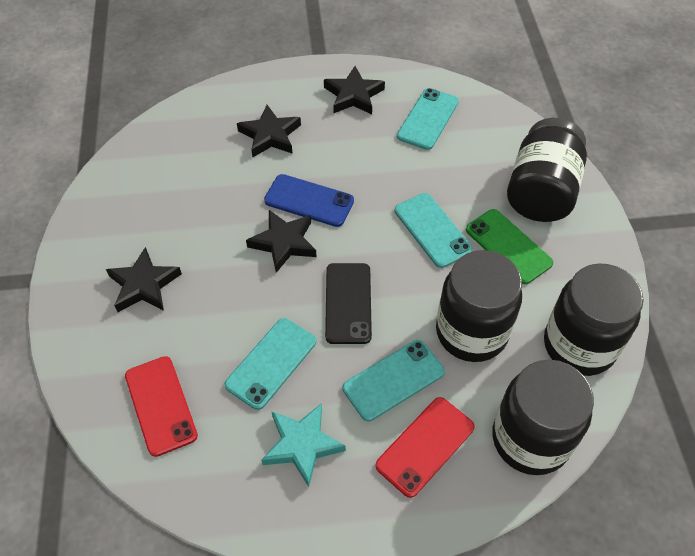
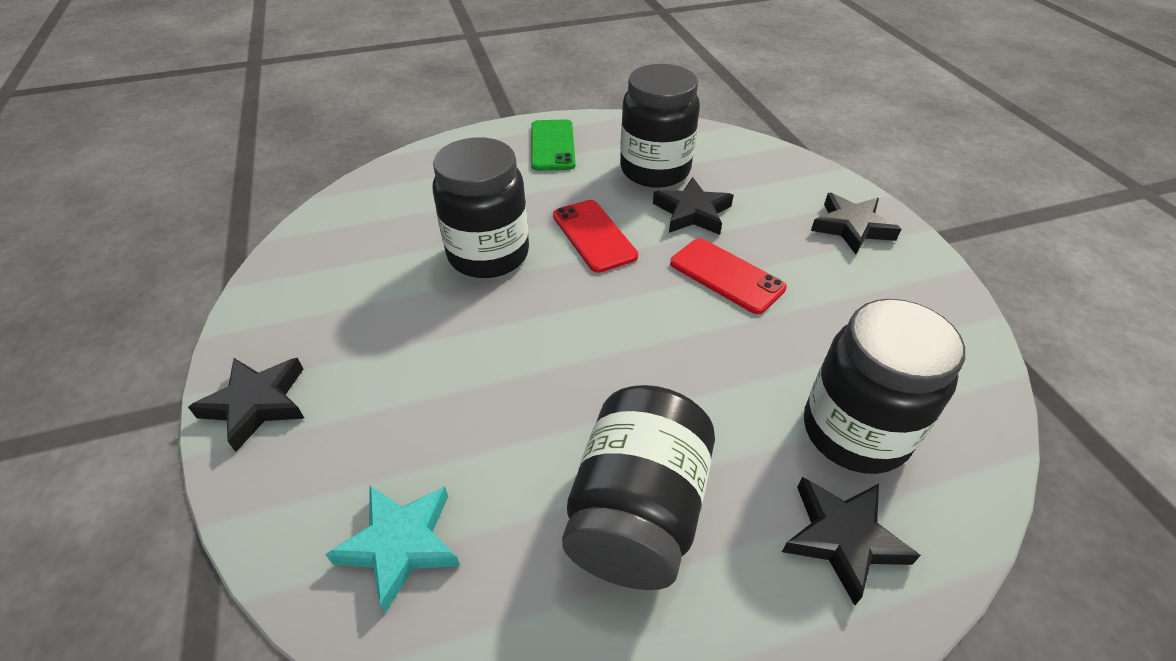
black phone: 1 -> 0
blue phone: 1 -> 0
turquoise phone: 4 -> 0

